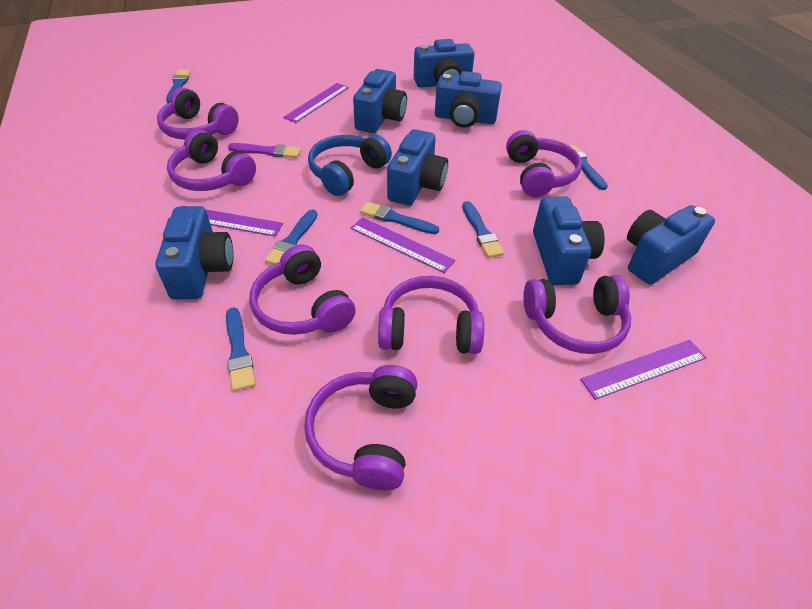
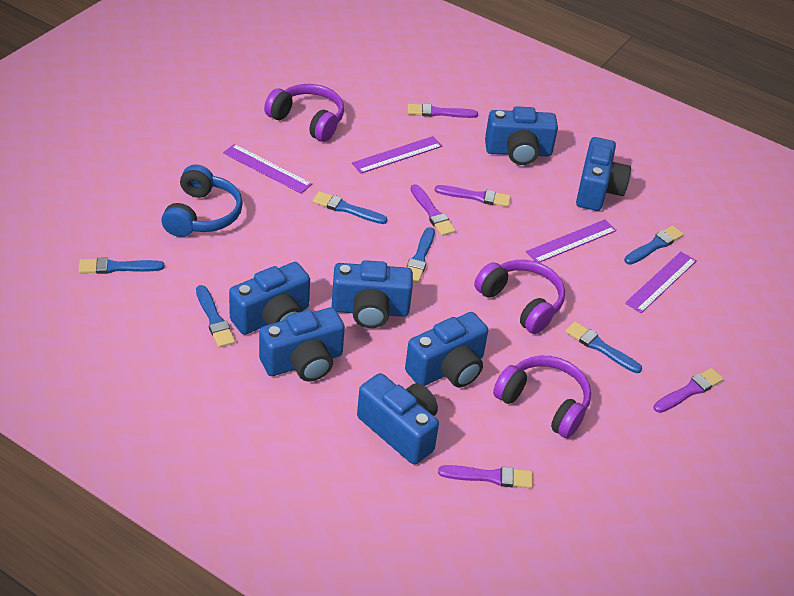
purple brush: 1 -> 5
purple headphones: 7 -> 3

